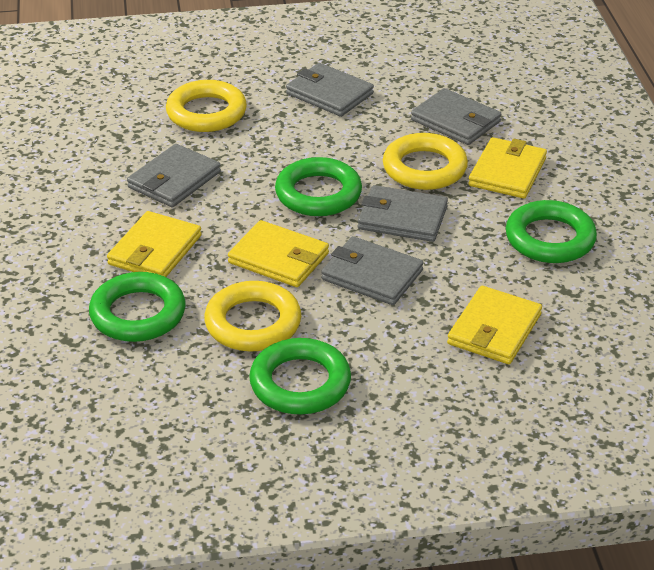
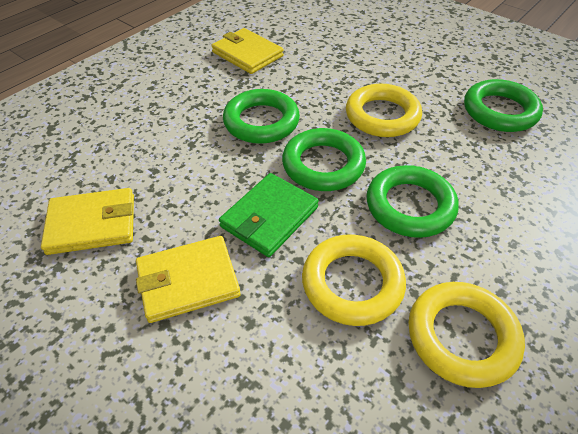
green wallet: 0 -> 1
grey wallet: 5 -> 0
yellow wallet: 4 -> 3

